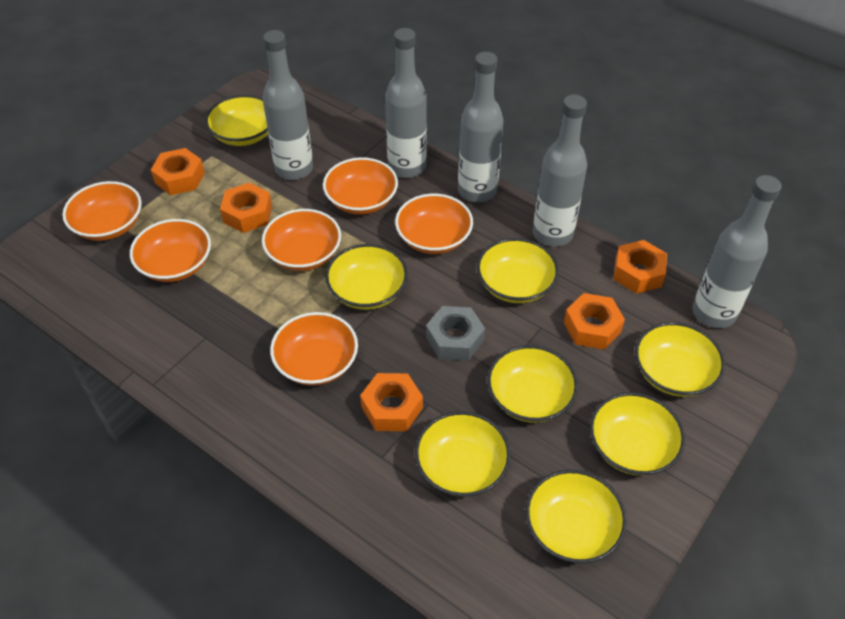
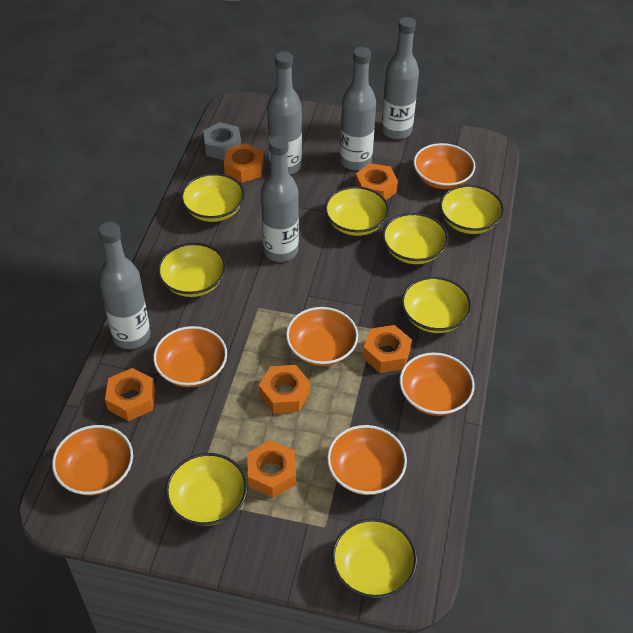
orange nut: 5 -> 6

